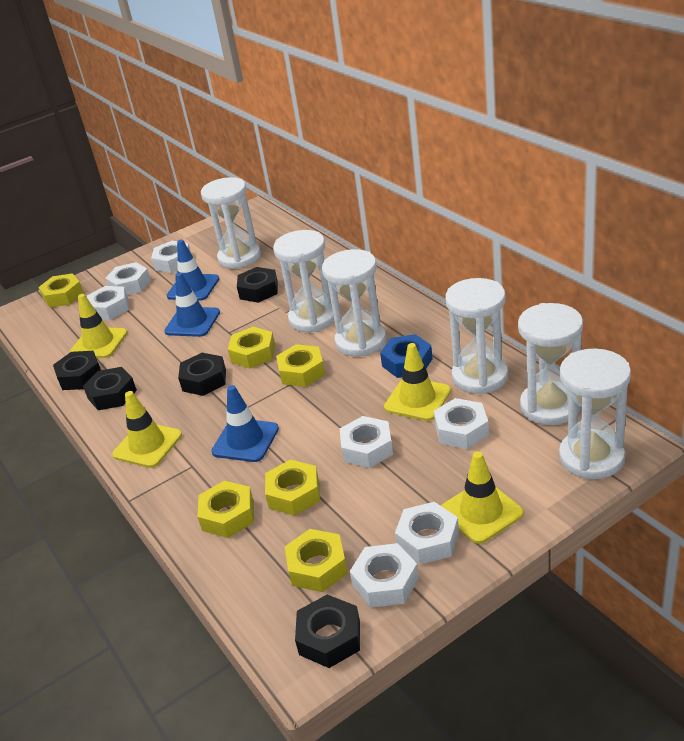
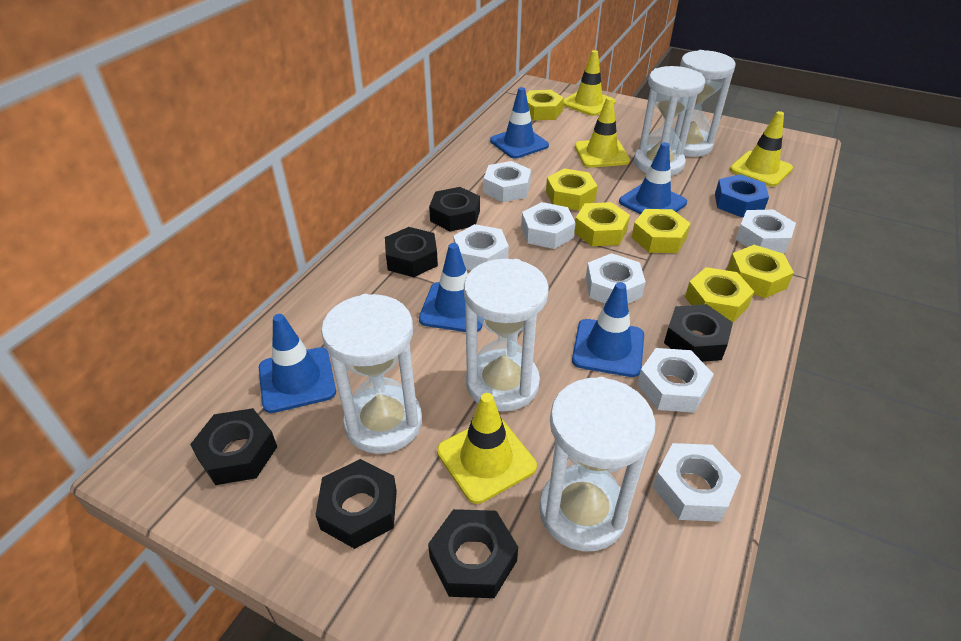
black nut: 5 -> 6
blue traffic cone: 3 -> 5
white hourglass: 6 -> 5

